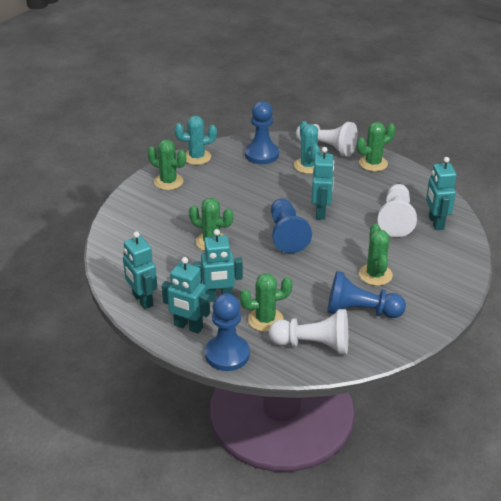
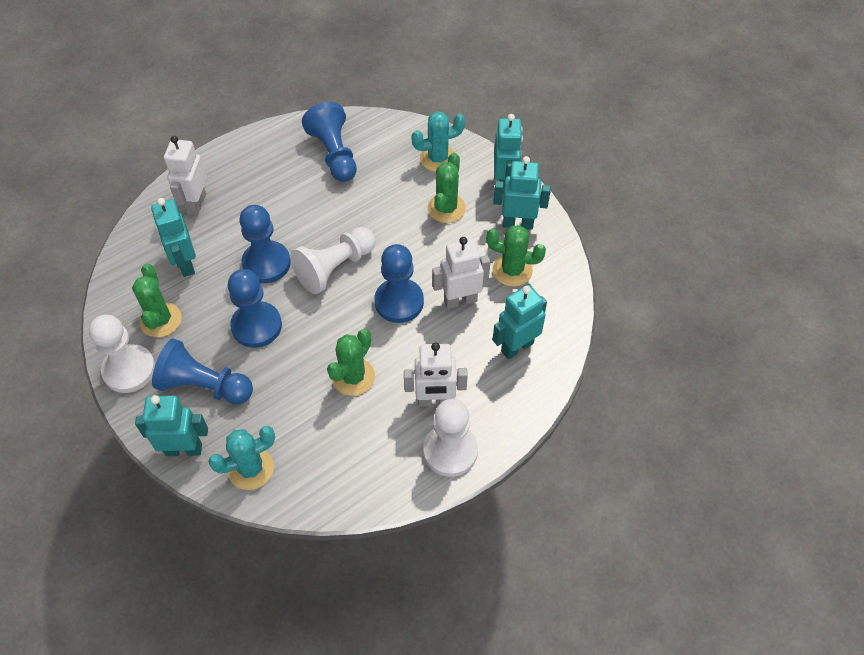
blue pawn: 4 -> 5
green cactus: 5 -> 4
white robot: 0 -> 3

